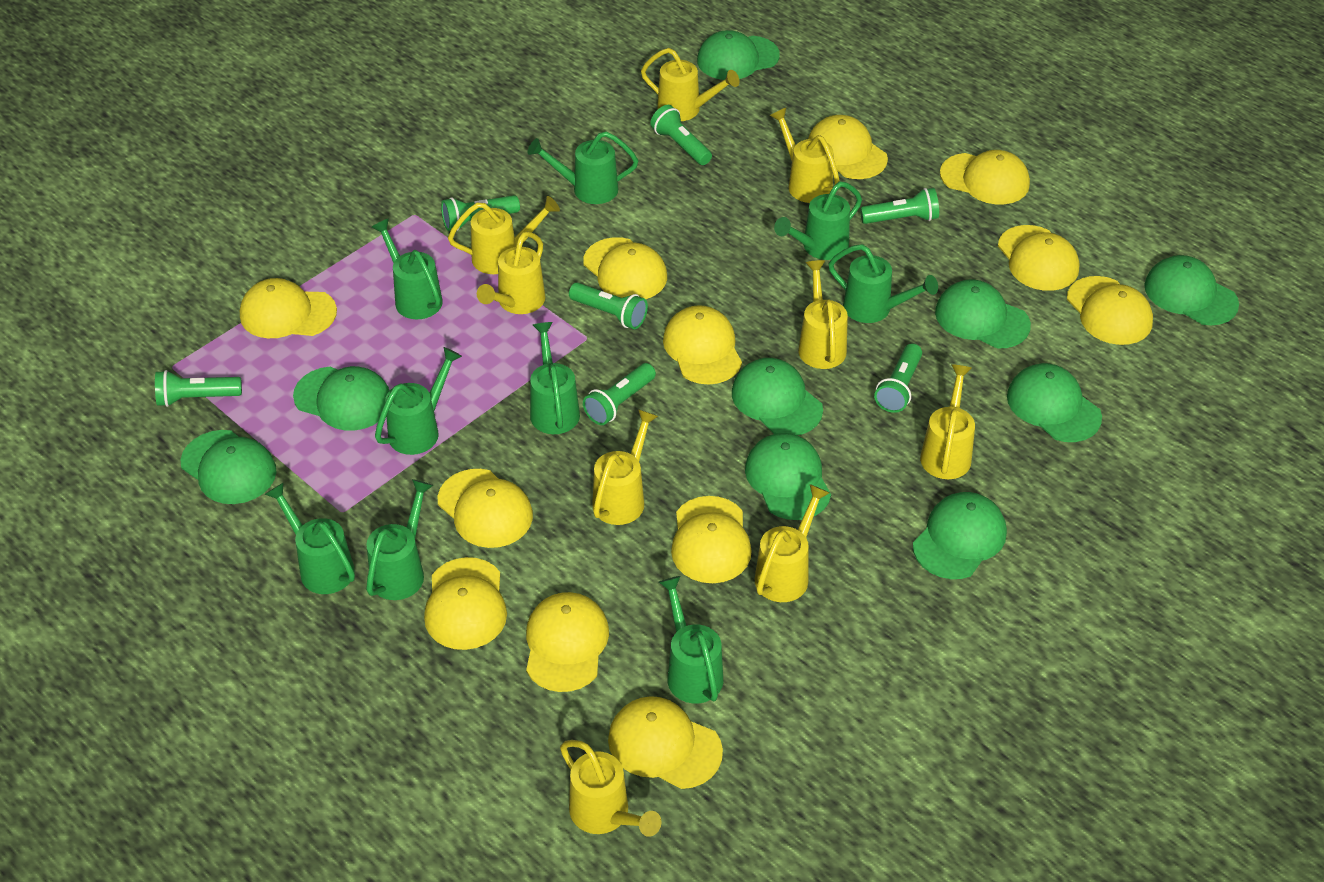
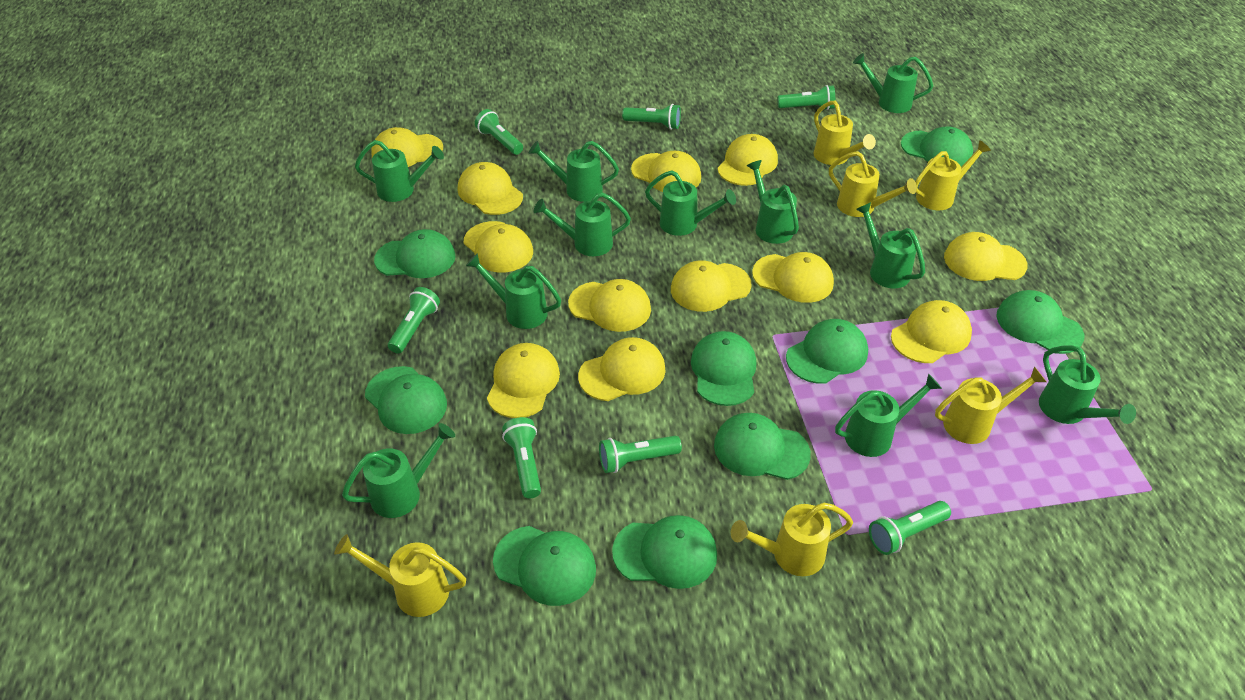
green watering can: 9 -> 11
yellow watering can: 9 -> 6

